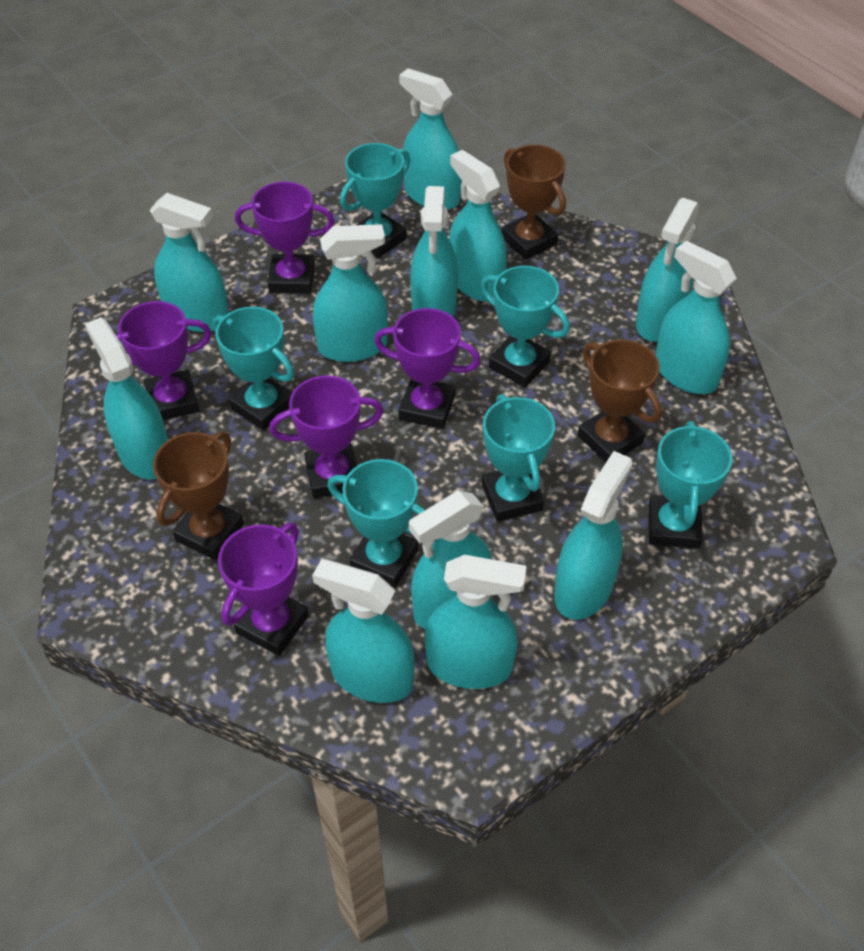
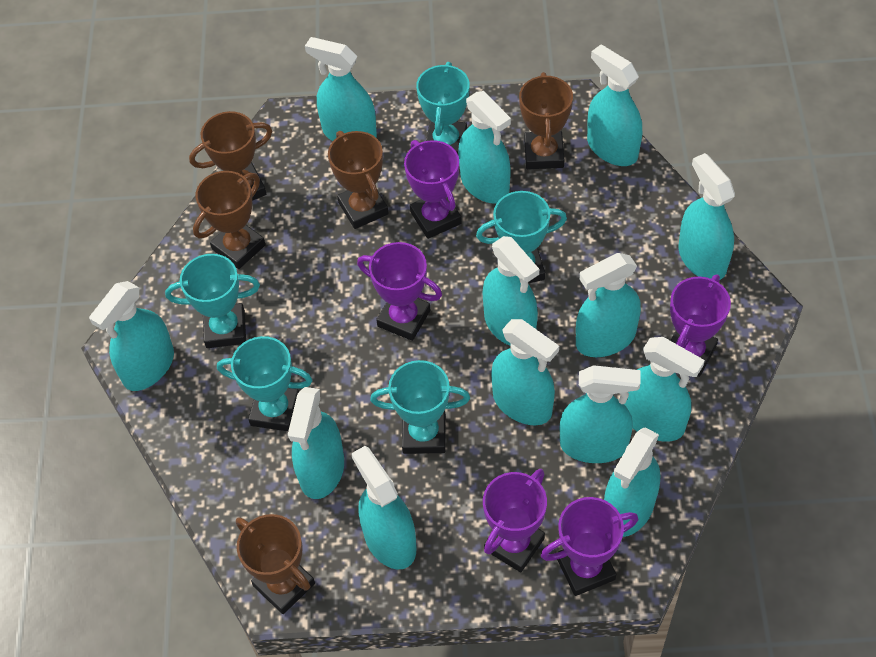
brown trophy: 3 -> 5
turquoise spray bottle: 12 -> 13
turquoise trophy: 6 -> 5

